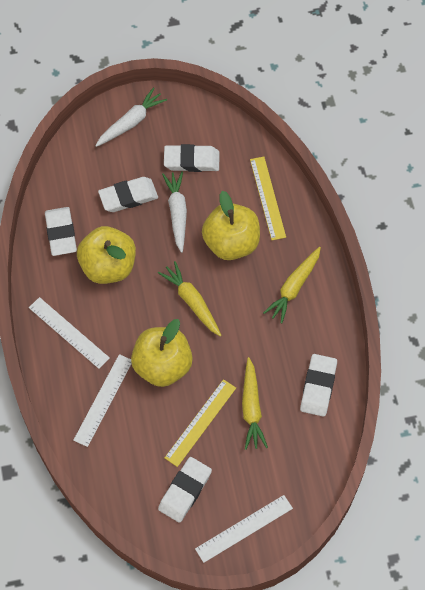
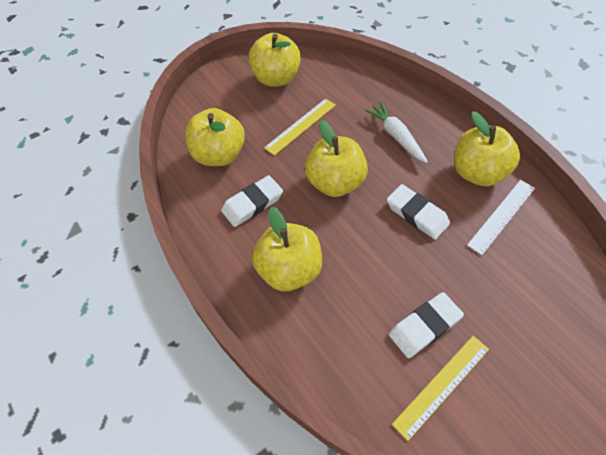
white carrot: 2 -> 1
white eraser: 5 -> 3
white ruler: 3 -> 1
yellow apple: 3 -> 5
yellow carrot: 3 -> 0

